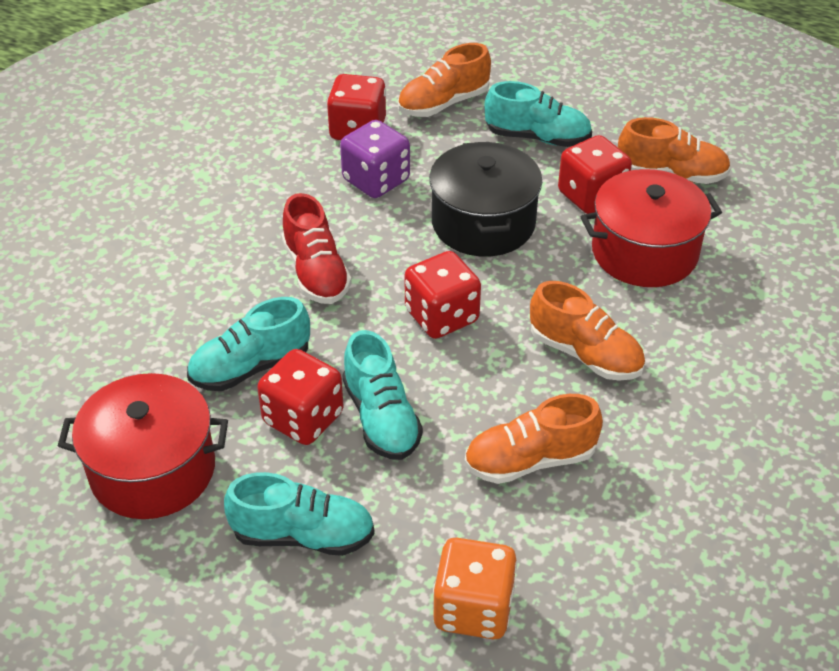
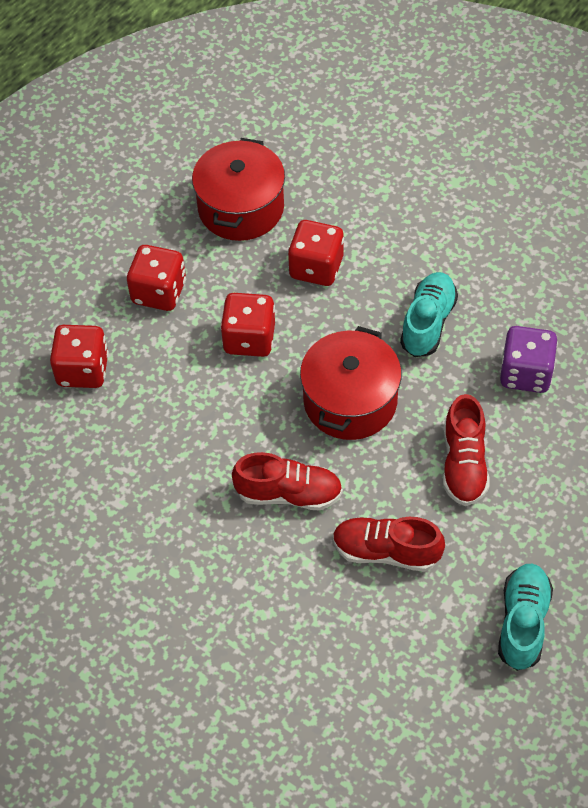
black pot: 1 -> 0
orange dice: 1 -> 0
orange shoe: 4 -> 0
red shoe: 1 -> 3
turquoise shoe: 4 -> 2

